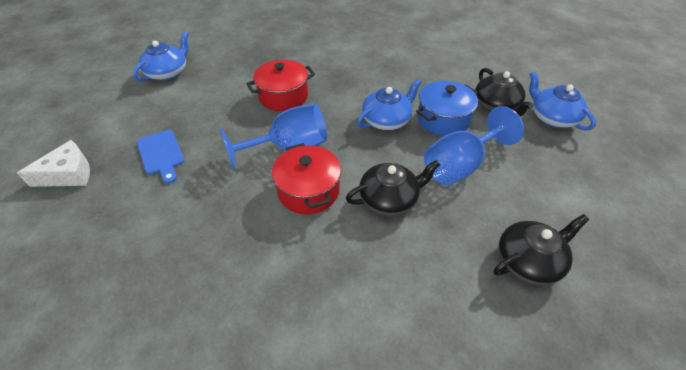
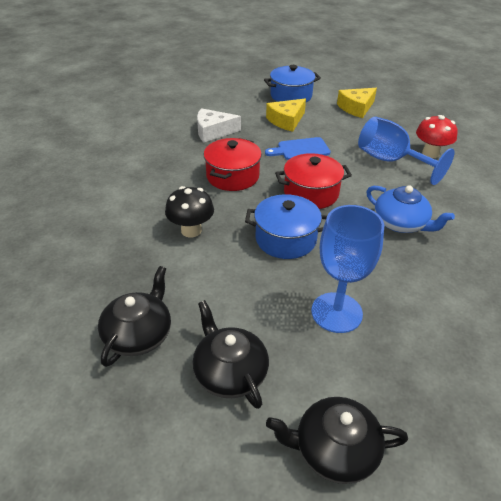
black mushroom: 0 -> 1
blue pot: 1 -> 2
blue teapot: 3 -> 1
red mushroom: 0 -> 1
yellow cheese: 0 -> 2

